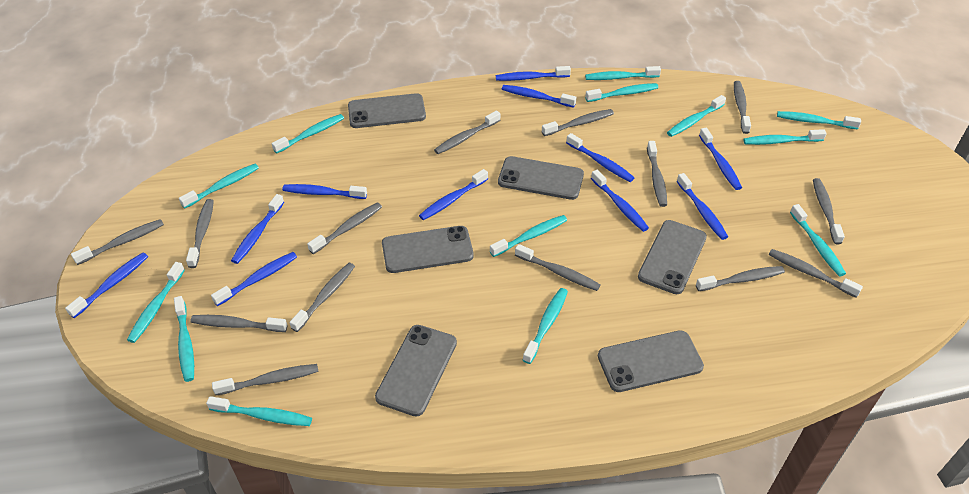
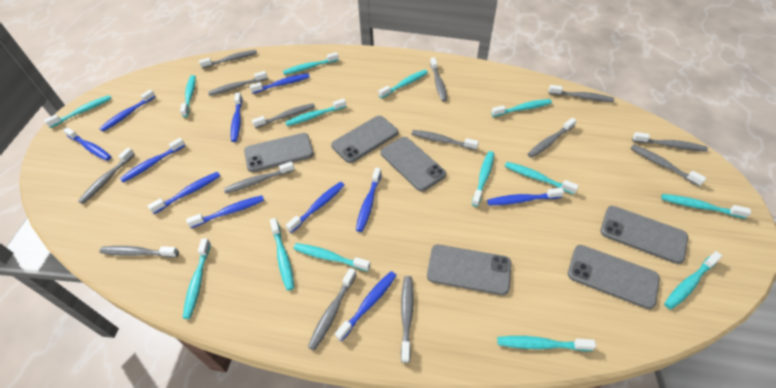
turquoise toothbrush: 13 -> 14

